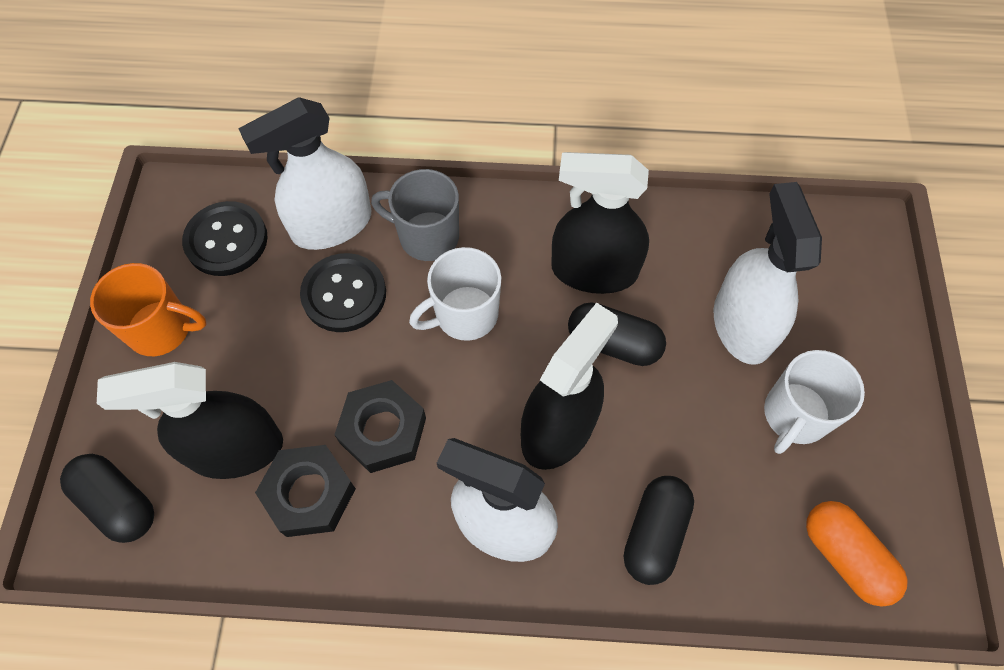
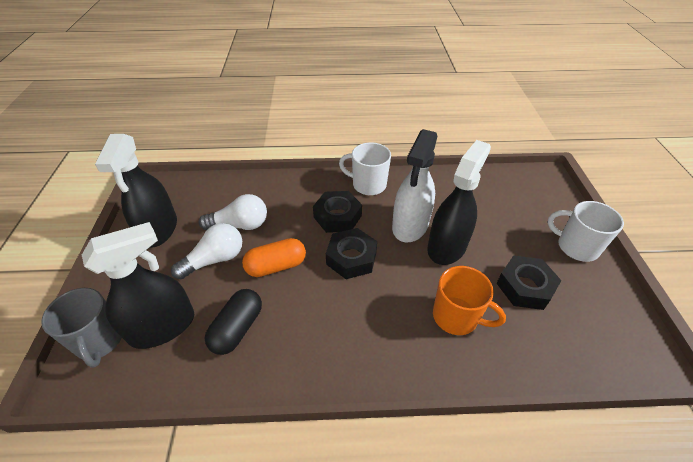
black button: 2 -> 0
black capsule: 3 -> 1
black nut: 2 -> 3
white light bulb: 0 -> 2
white spray bottle: 3 -> 1

